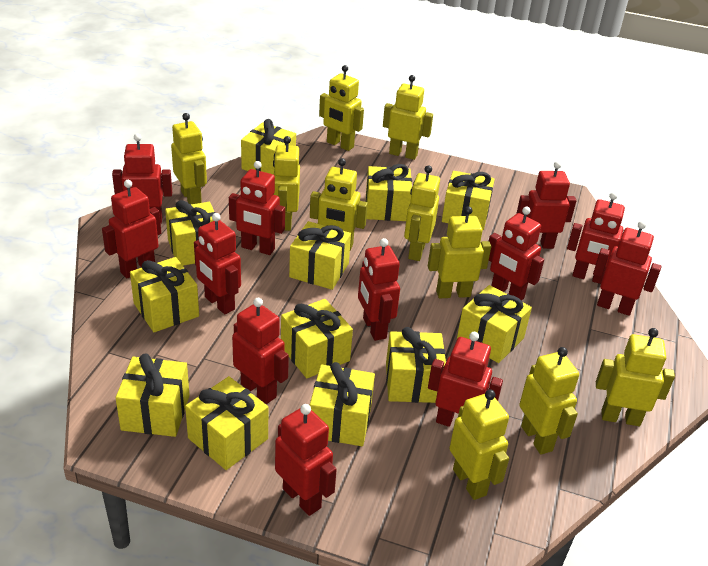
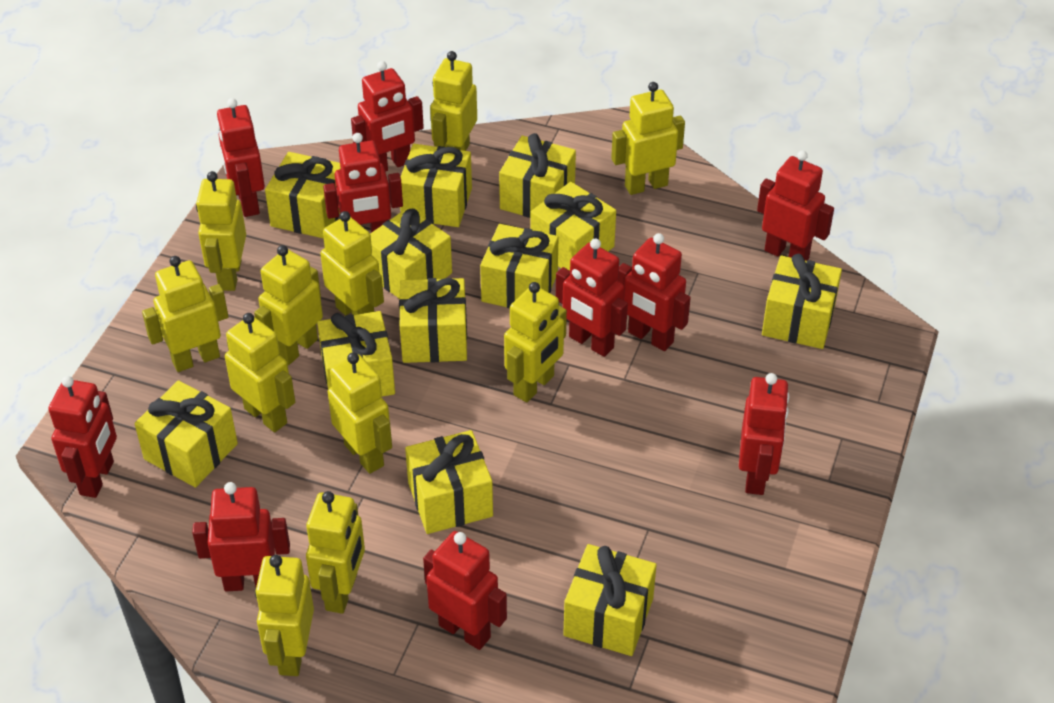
red robot: 12 -> 10
yellow robot: 10 -> 11

